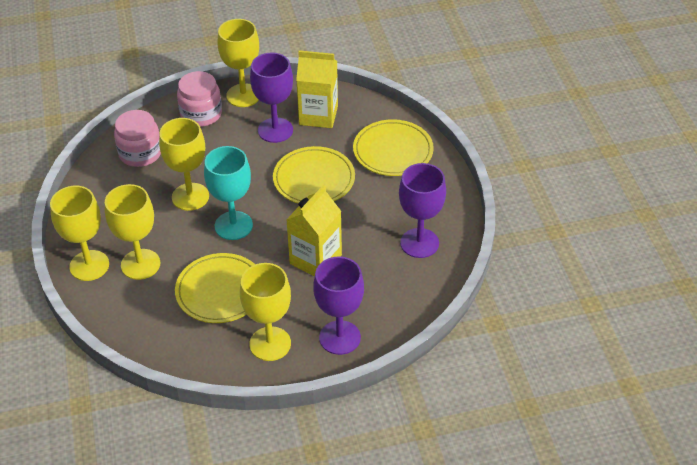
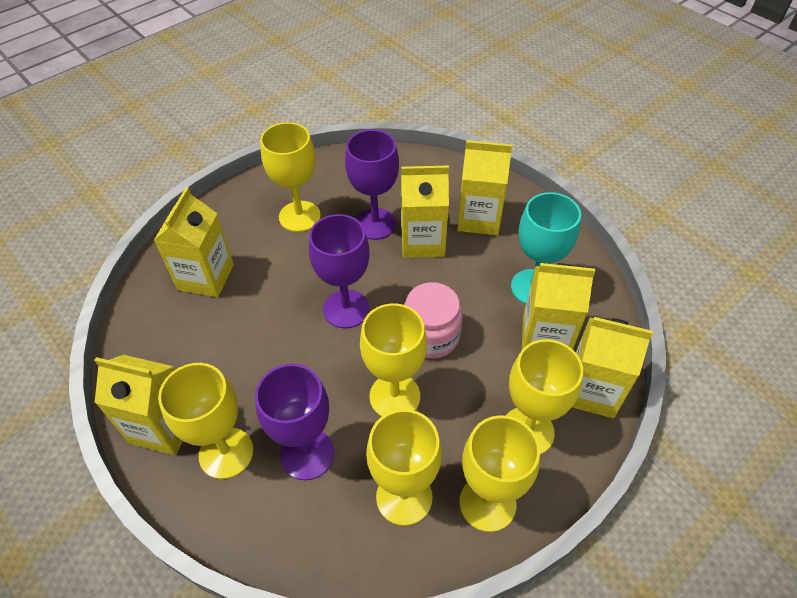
pink jar: 2 -> 1
yellow carton: 2 -> 6
yellow goblet: 5 -> 6
yellow plate: 3 -> 0

